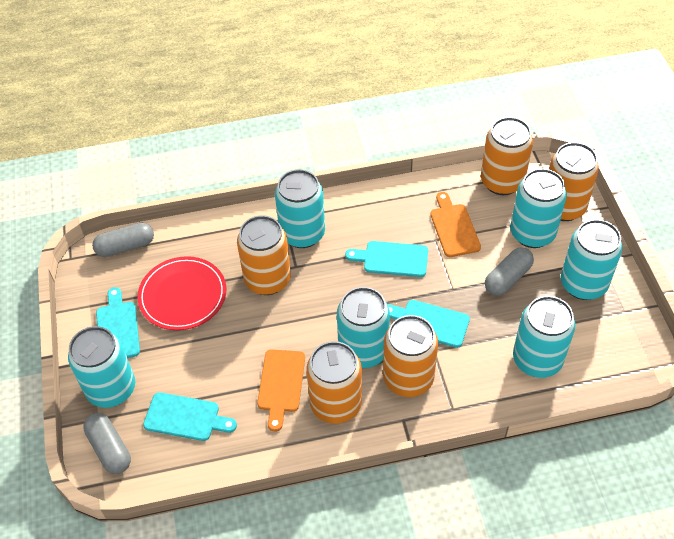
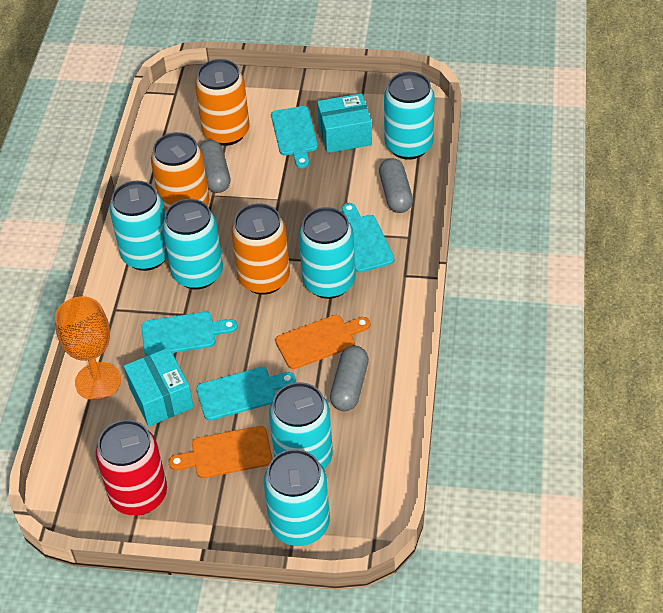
orange can: 5 -> 3
orange goblet: 0 -> 1
red can: 0 -> 1
red plate: 1 -> 0
turquoise box: 0 -> 2

